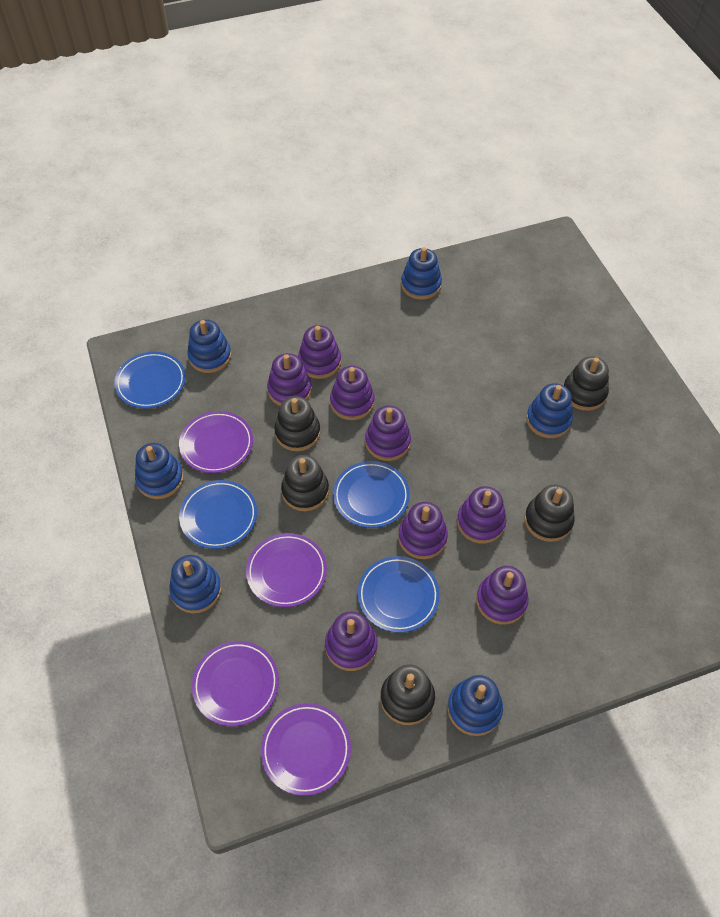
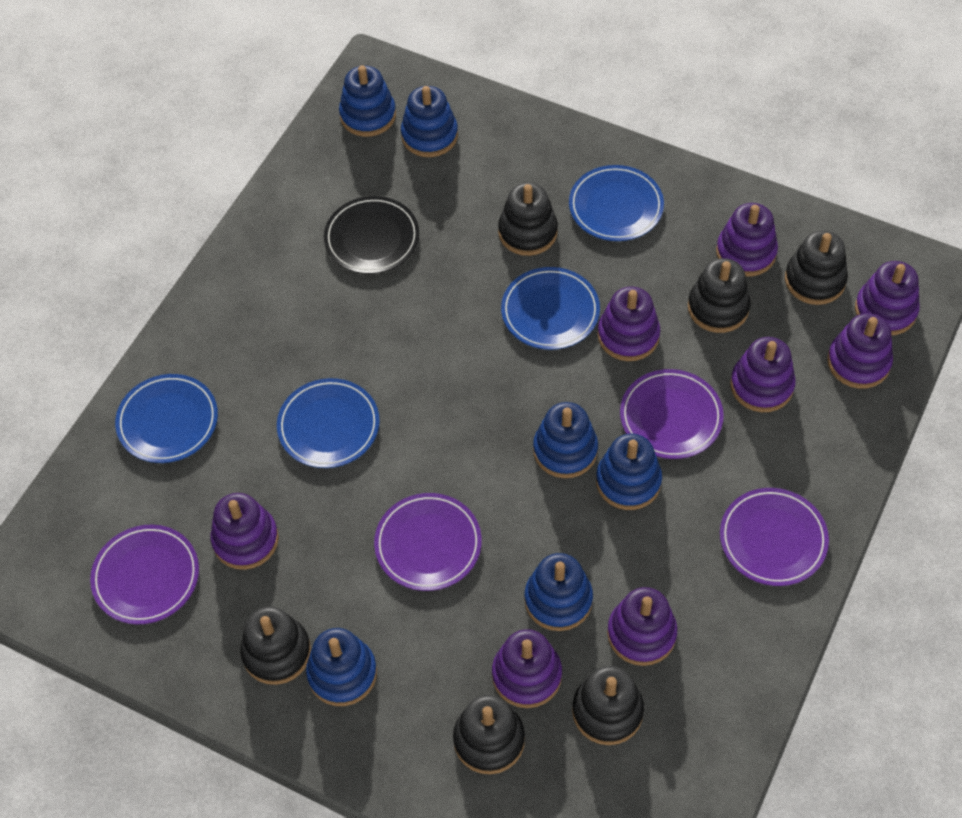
black plate: 0 -> 1
black stacking toy: 5 -> 6

